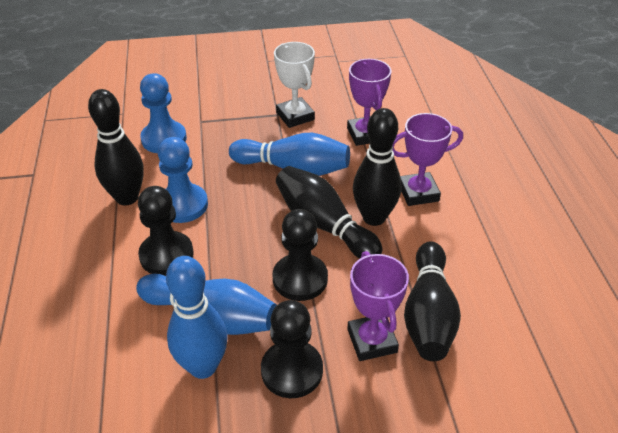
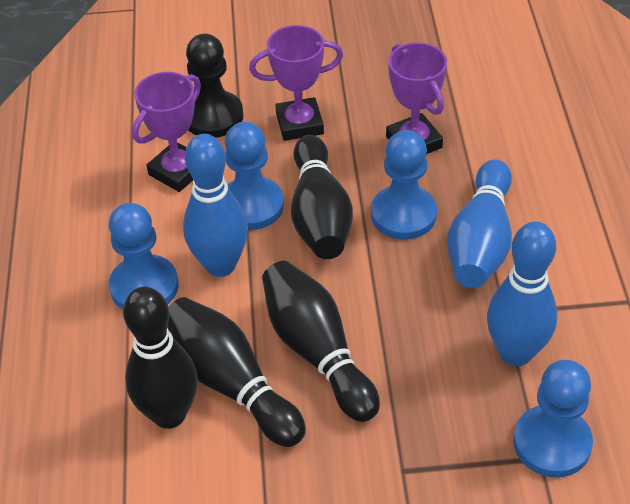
black pawn: 3 -> 1
blue pawn: 2 -> 4
white trophy: 1 -> 0

